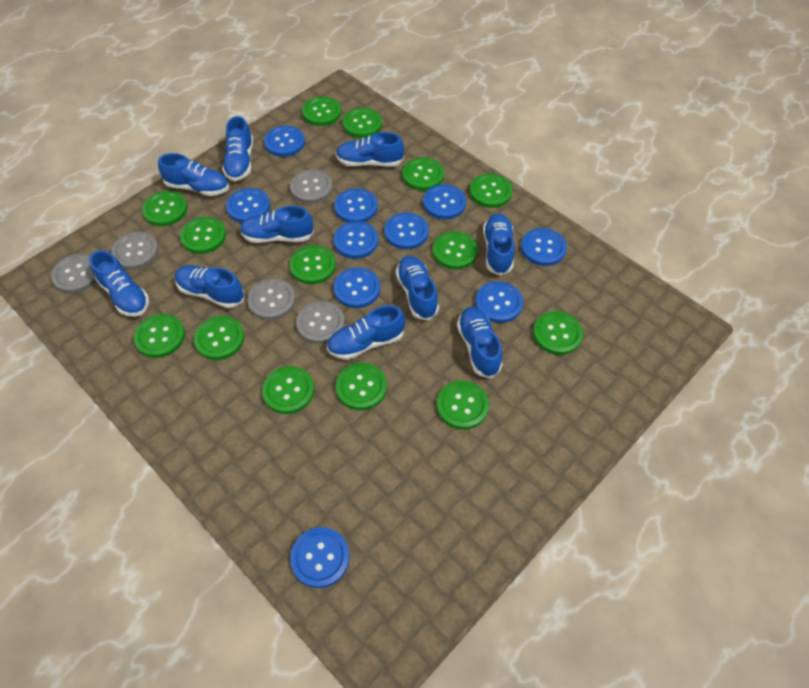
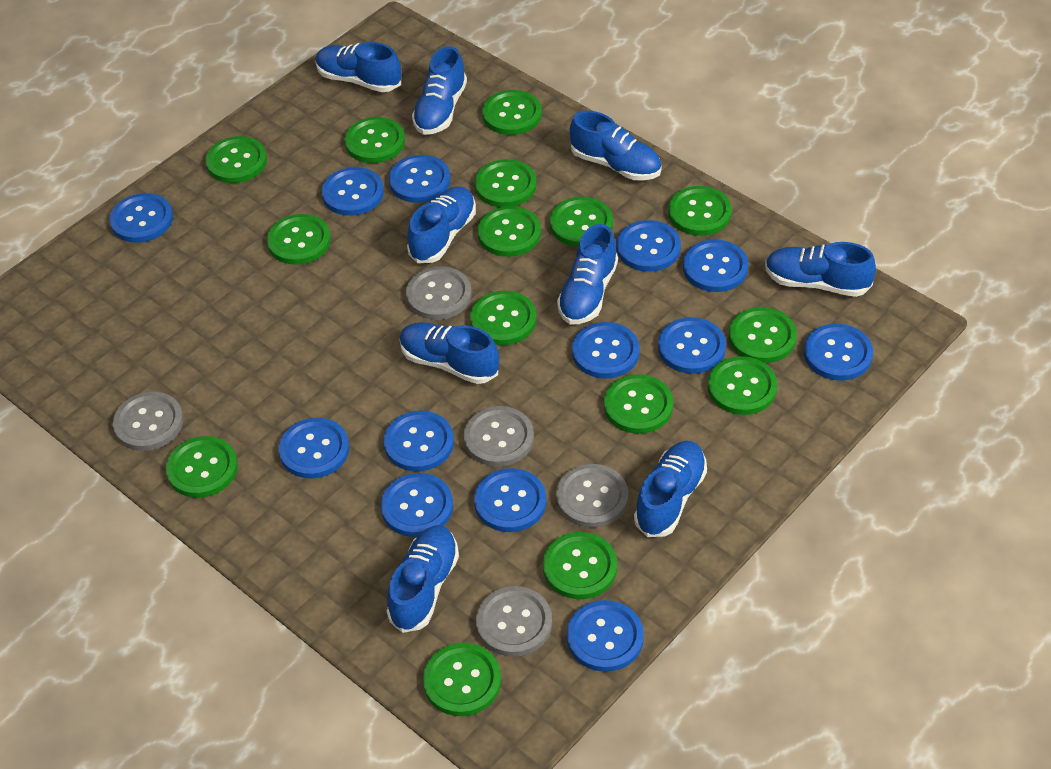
blue button: 10 -> 13
blue shoe: 10 -> 9
green button: 14 -> 15

